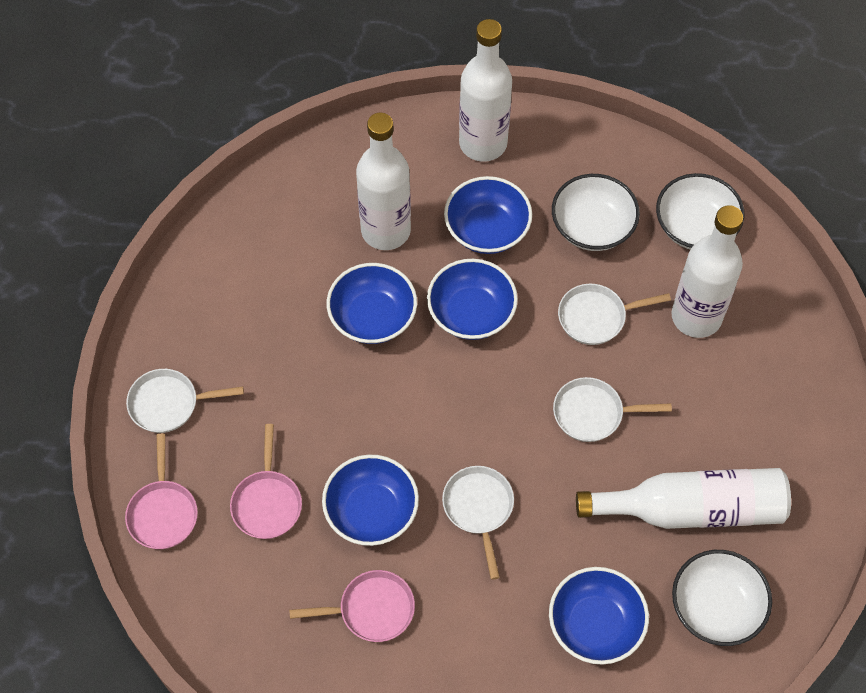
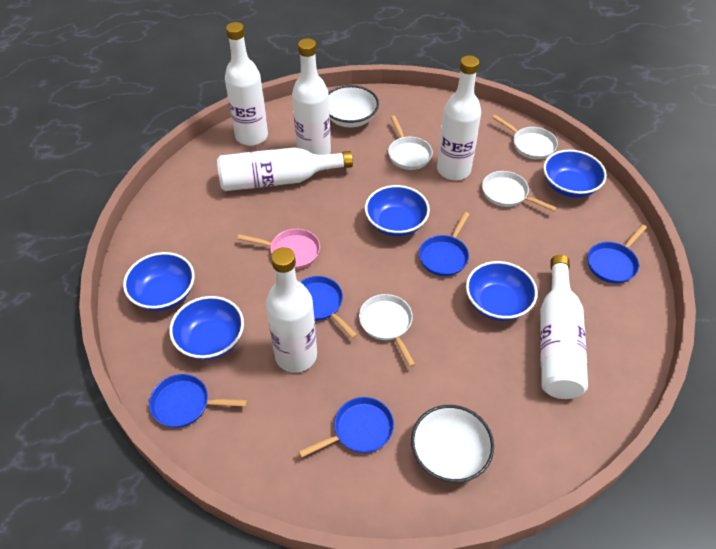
blue pan: 0 -> 5
pink pan: 3 -> 1
white bottle: 4 -> 6
white bowl: 3 -> 2

